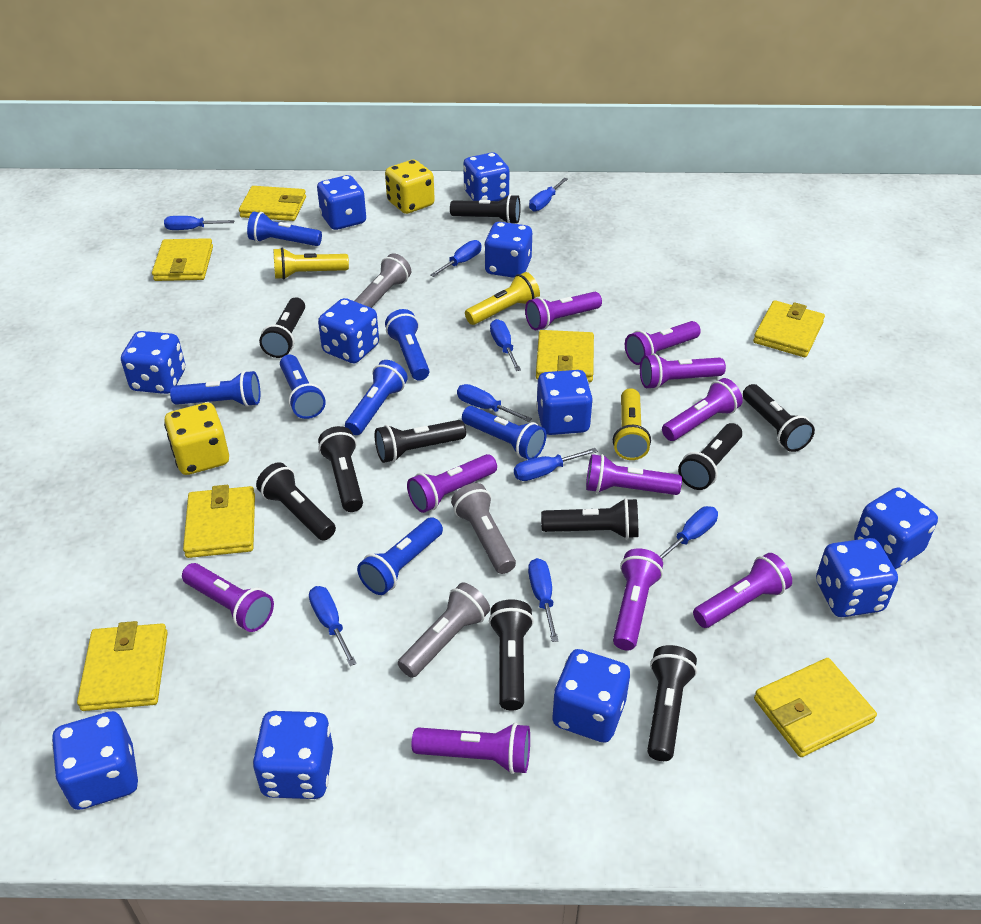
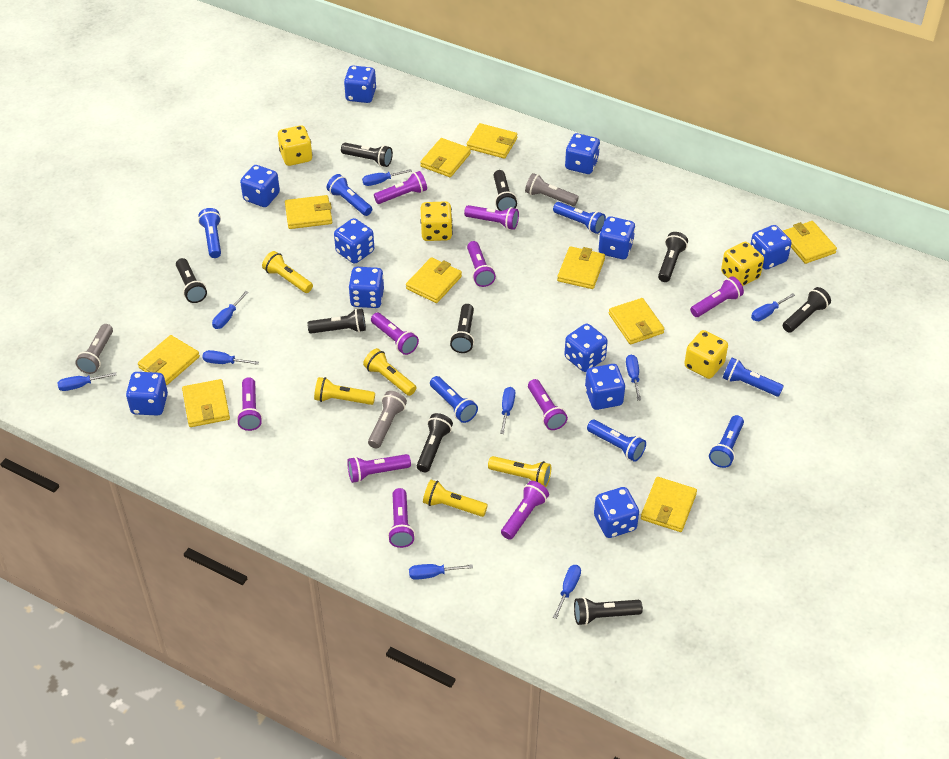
black flashlight: 10 -> 9
yellow dice: 2 -> 4
yellow flashlight: 3 -> 5
yellow wallet: 7 -> 10

